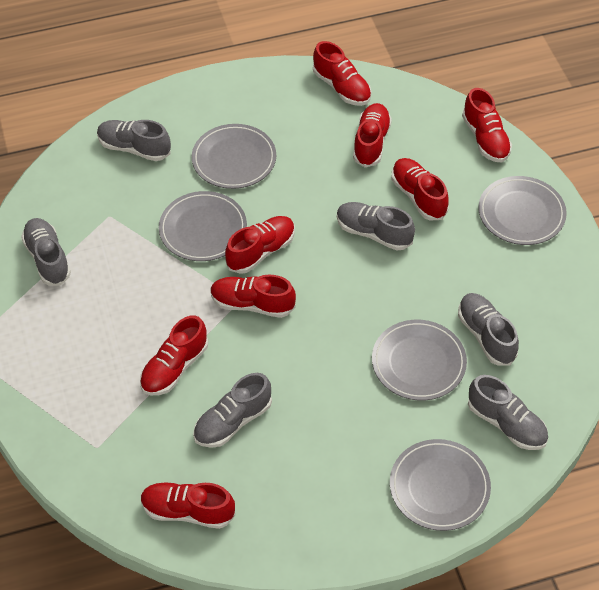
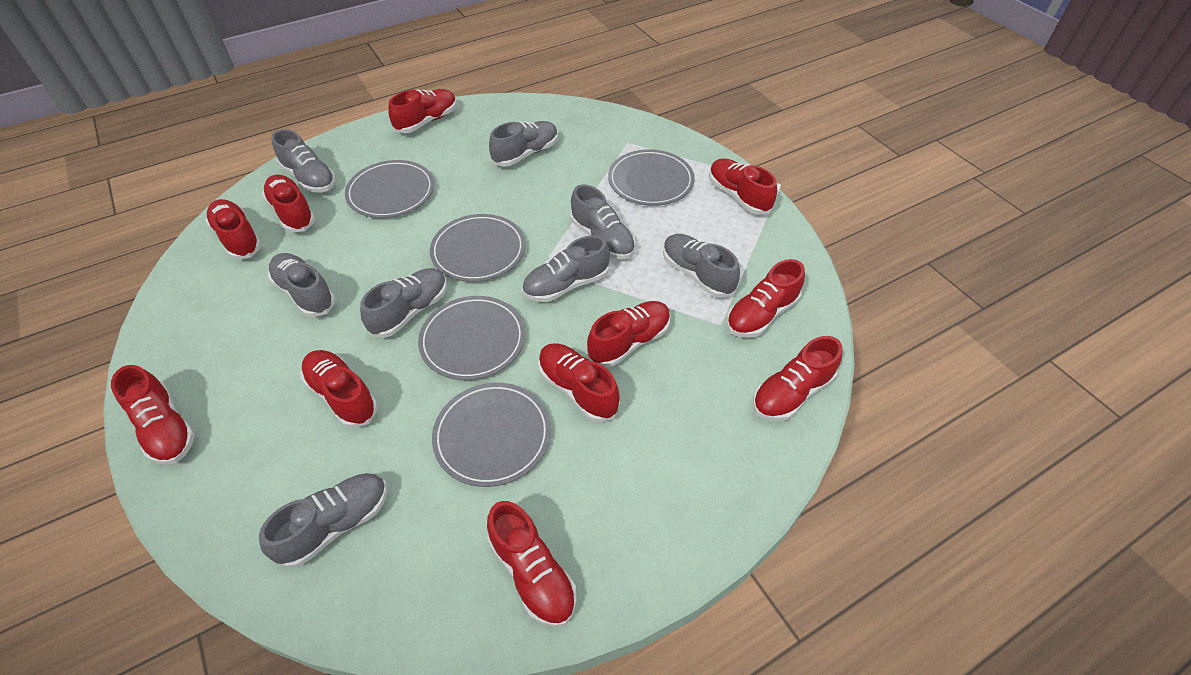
grey shoe: 6 -> 8
red shoe: 8 -> 11

